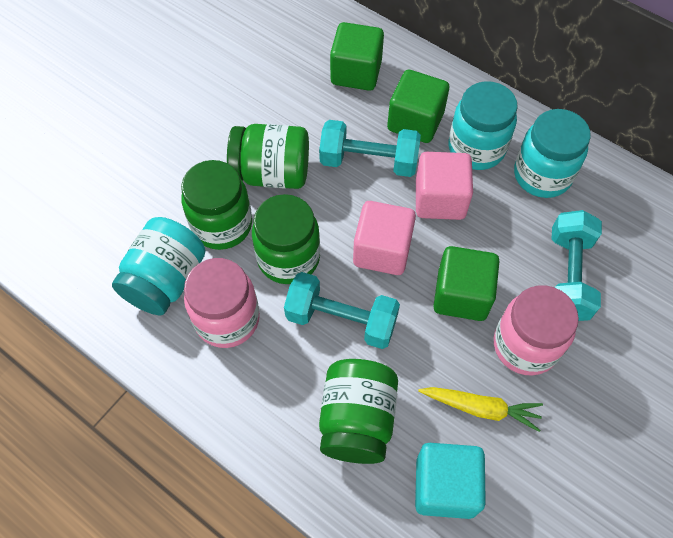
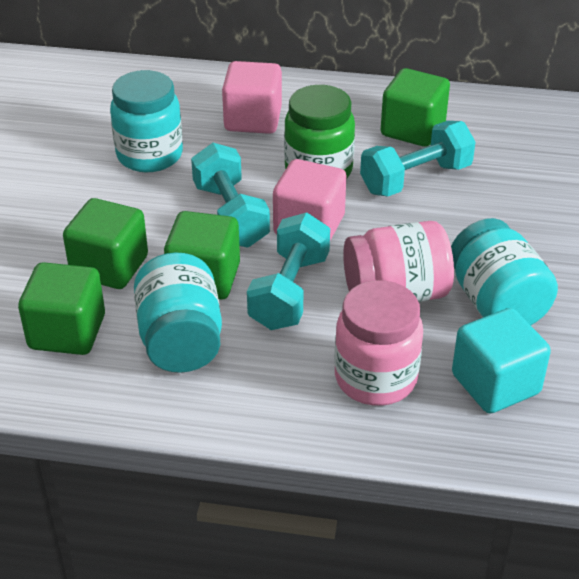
green cube: 3 -> 4
green jar: 4 -> 1
yellow carrot: 1 -> 0

